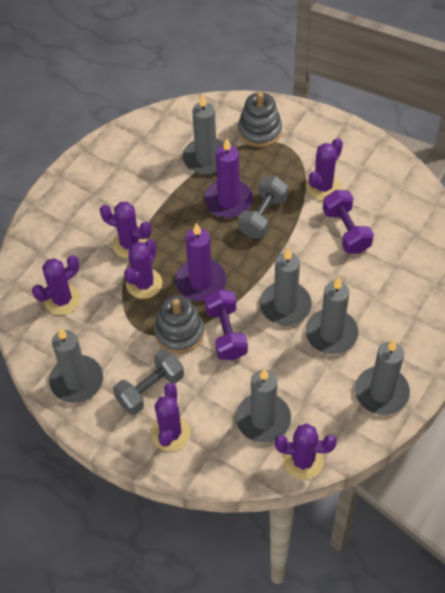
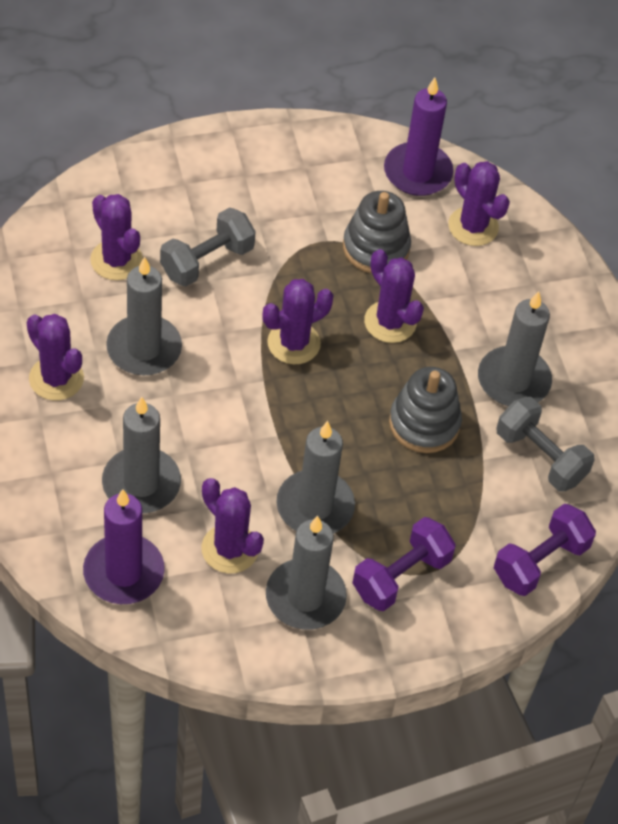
grey candle: 6 -> 5

